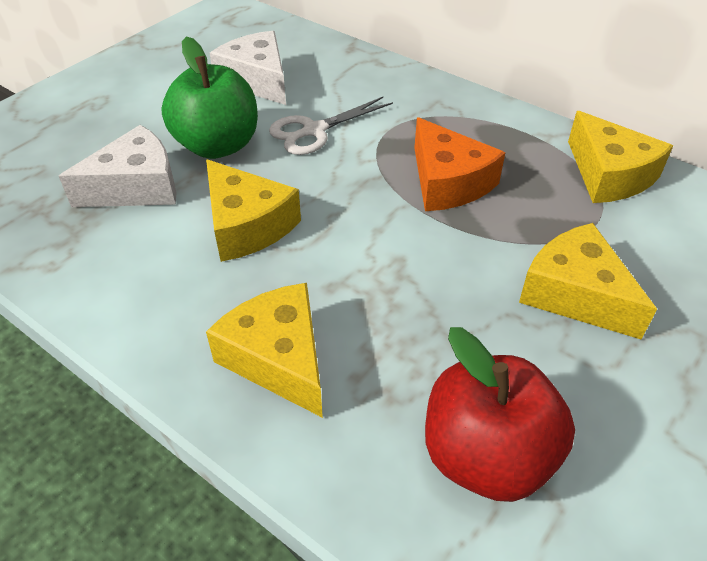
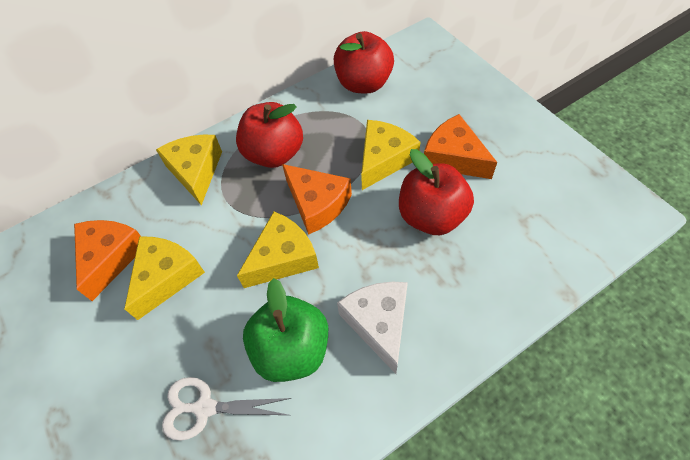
orange cheese: 1 -> 3
red apple: 1 -> 3
white cheese: 2 -> 1

